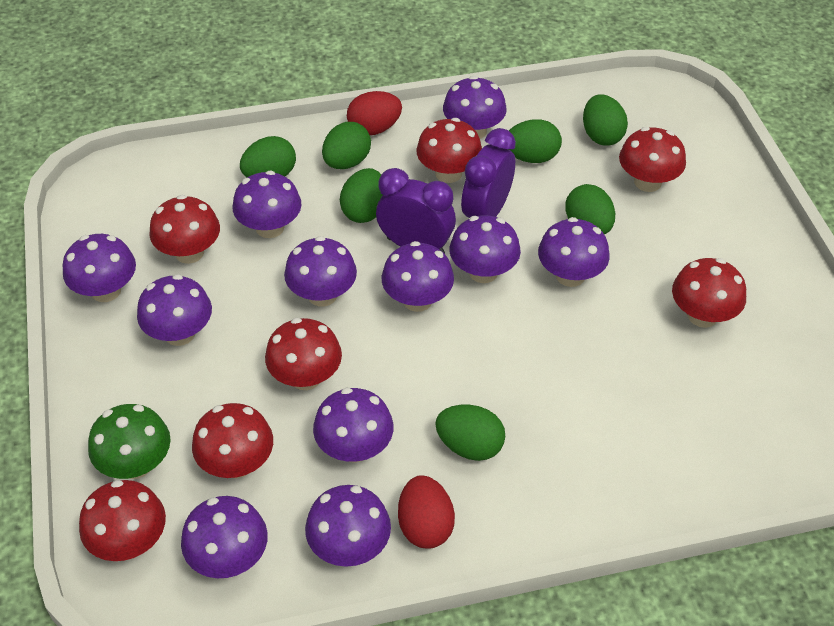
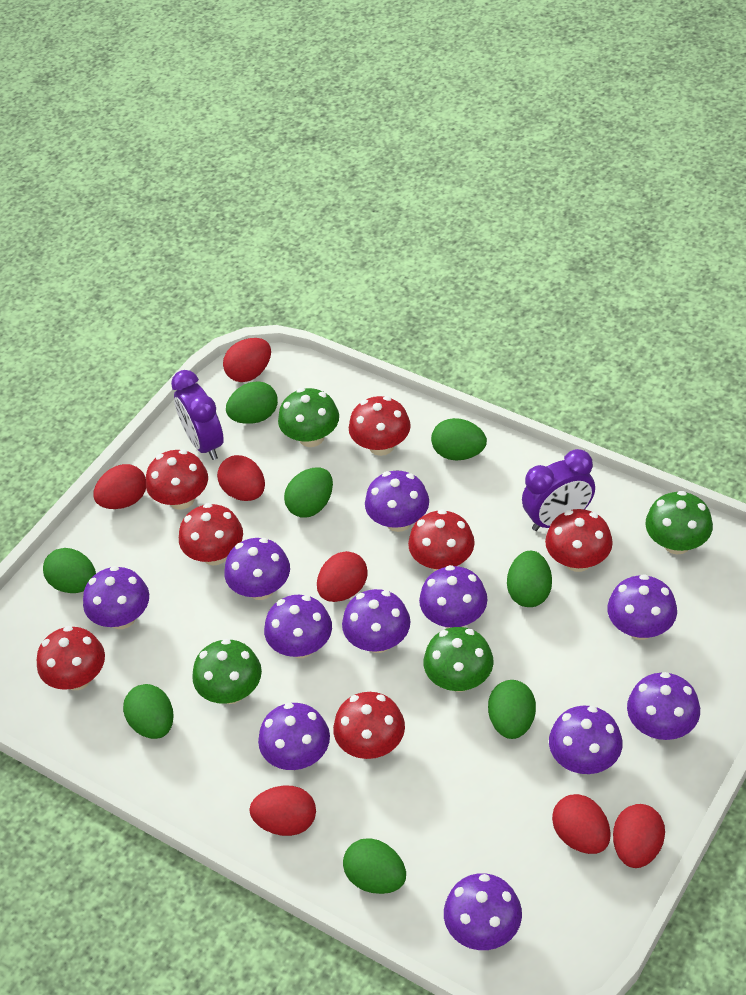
green egg: 7 -> 8
green mushroom: 1 -> 4
red egg: 2 -> 7

